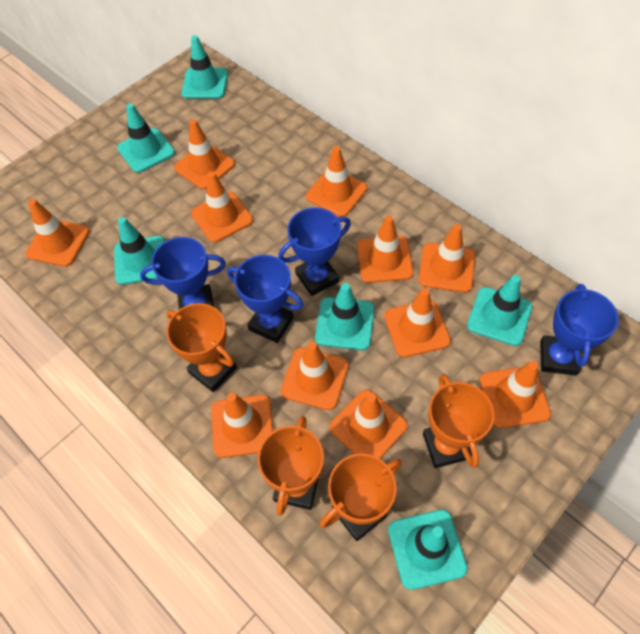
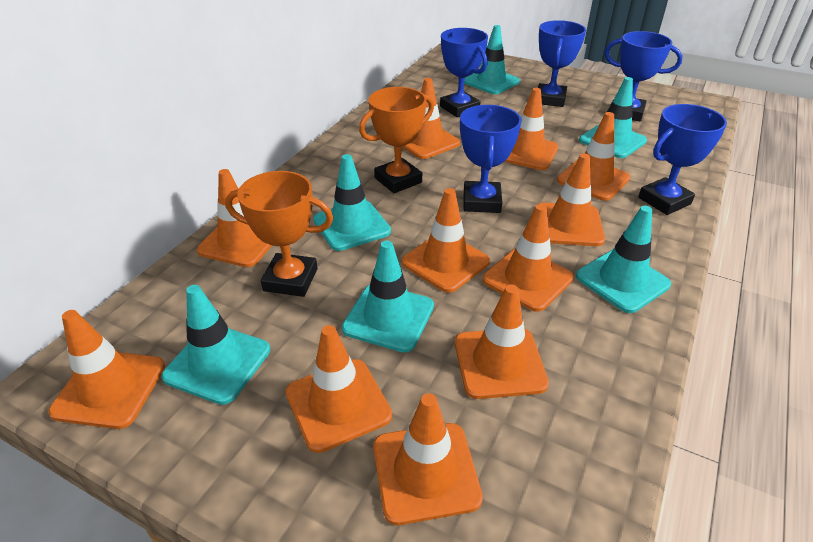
blue trophy: 4 -> 5
orange trophy: 4 -> 2

